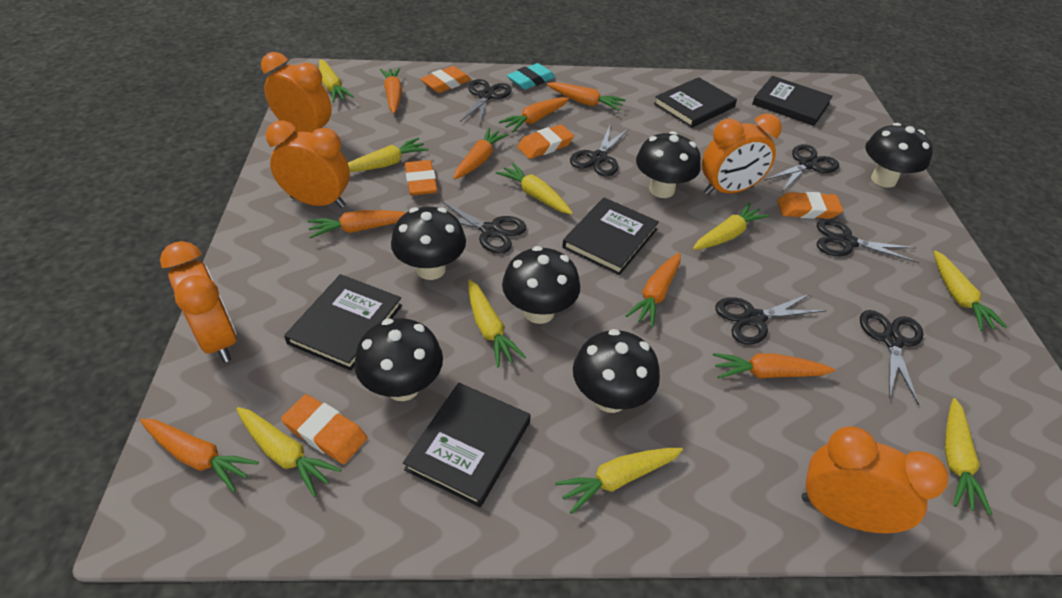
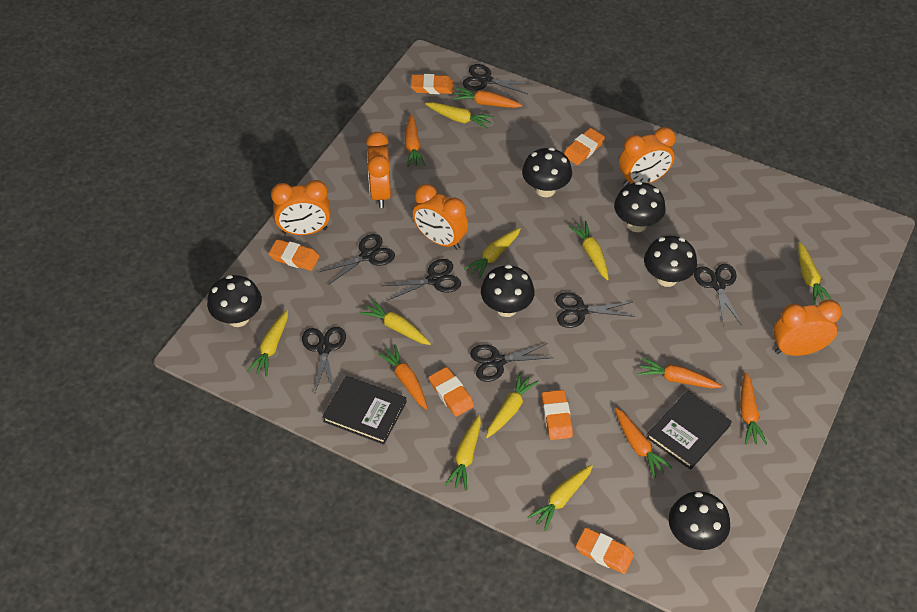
black book: 5 -> 2
orange carrot: 8 -> 6
orange eraser: 5 -> 6
turquoise eraser: 1 -> 0

